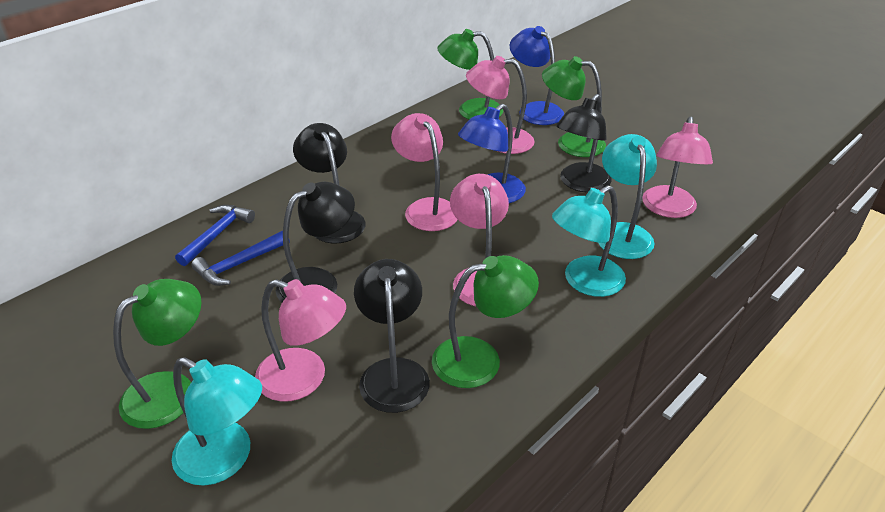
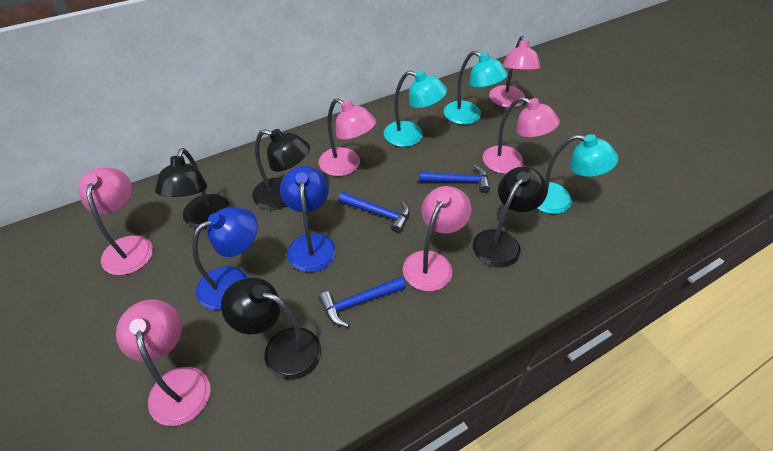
blue hammer: 2 -> 3
green lamp: 4 -> 0
pink lamp: 5 -> 6

